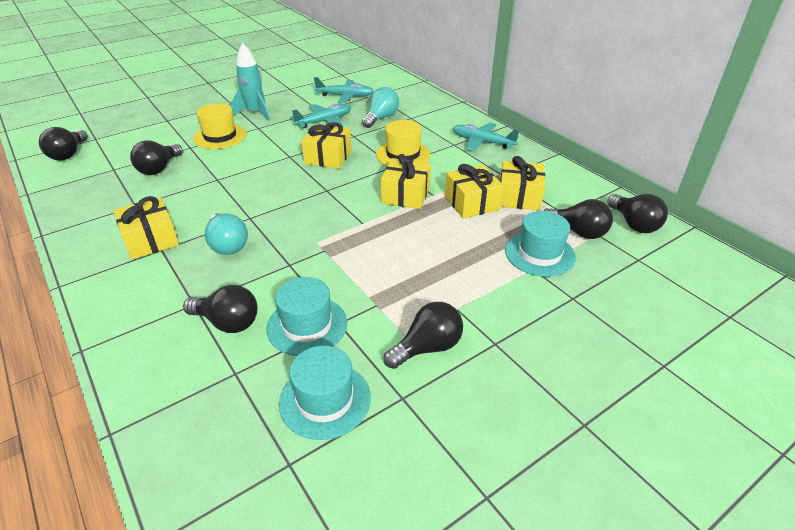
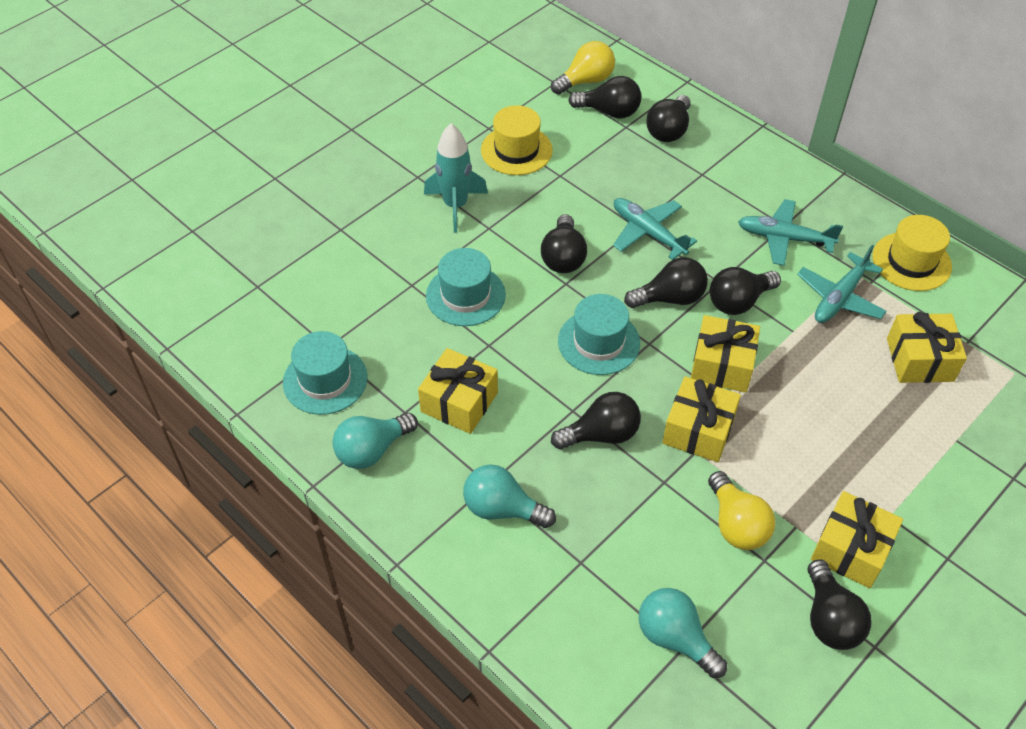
black light bulb: 6 -> 7
turquoise light bulb: 2 -> 3
yellow light bulb: 0 -> 2

